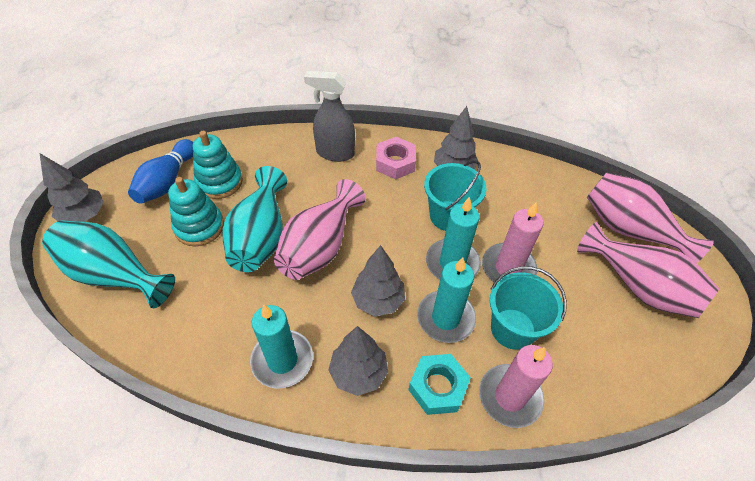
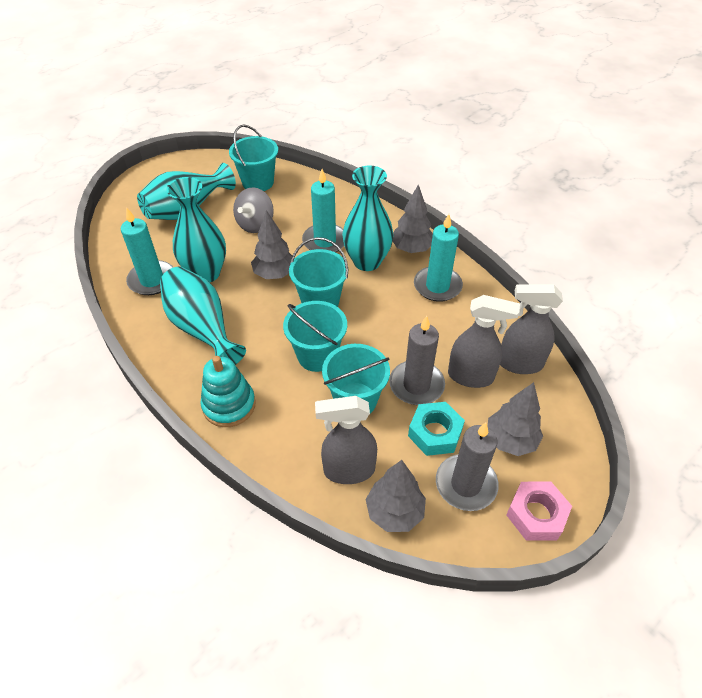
blue bowling pin: 1 -> 0
grey candle: 0 -> 2
grey spinning top: 0 -> 1
grey spray bottle: 1 -> 3
pink candle: 2 -> 0
pink vase: 3 -> 0
turquoise bucket: 2 -> 4
turquoise stacking toy: 2 -> 1
turquoise vase: 2 -> 4

